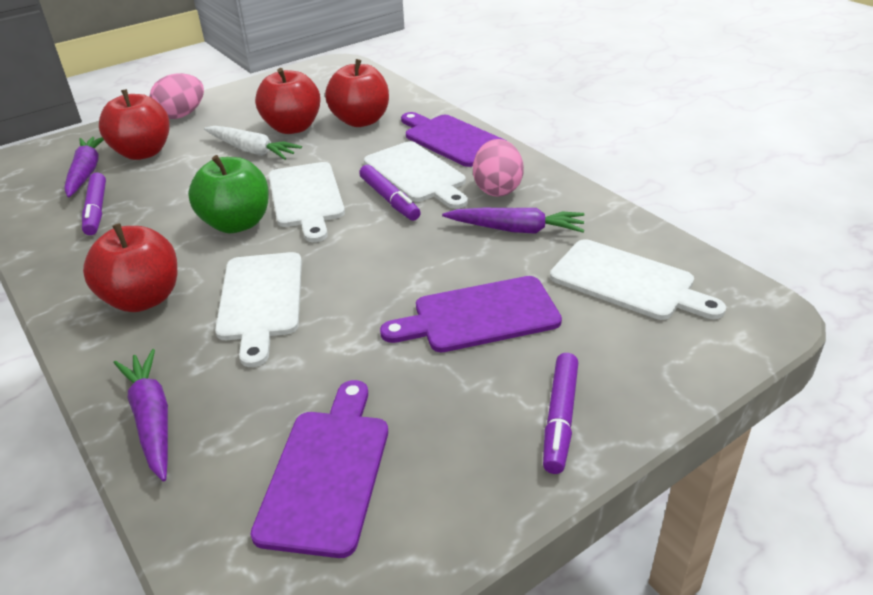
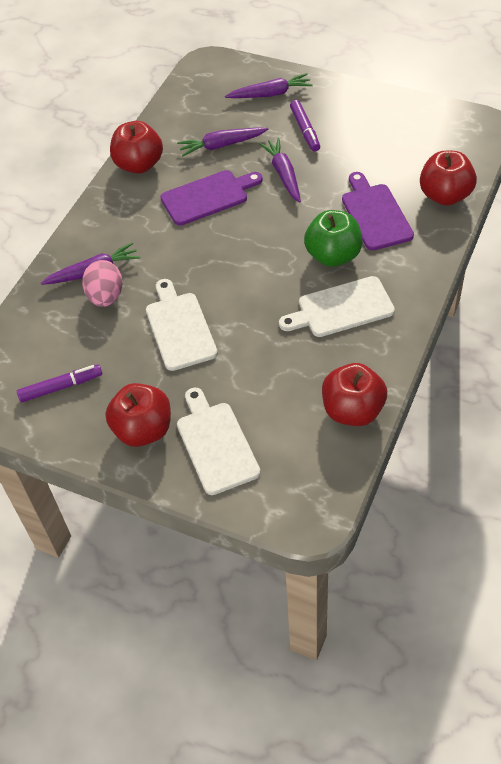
pink egg: 2 -> 1
purple carrot: 3 -> 4
purple cutting board: 3 -> 2
purple marker: 3 -> 2
white carrot: 1 -> 0
white cutting board: 4 -> 3

